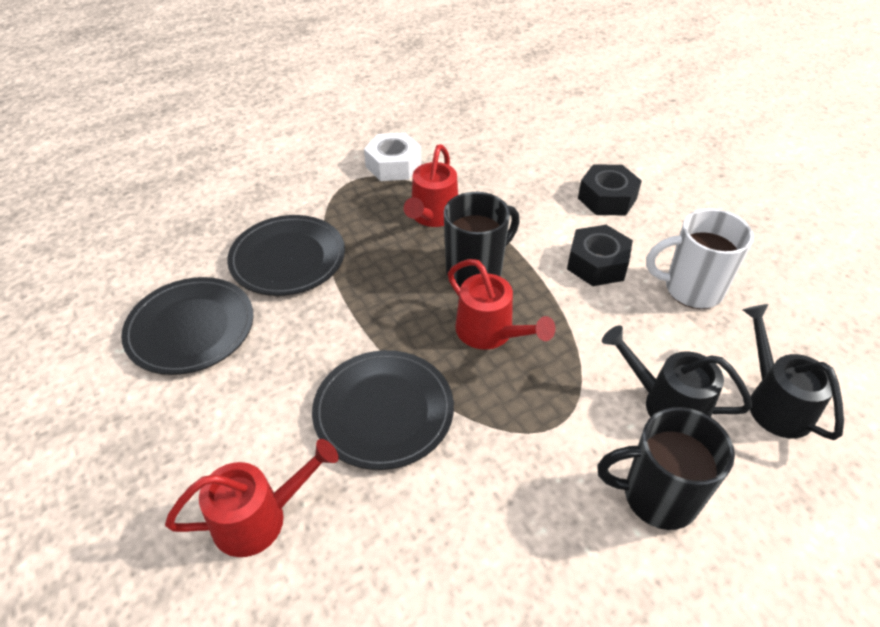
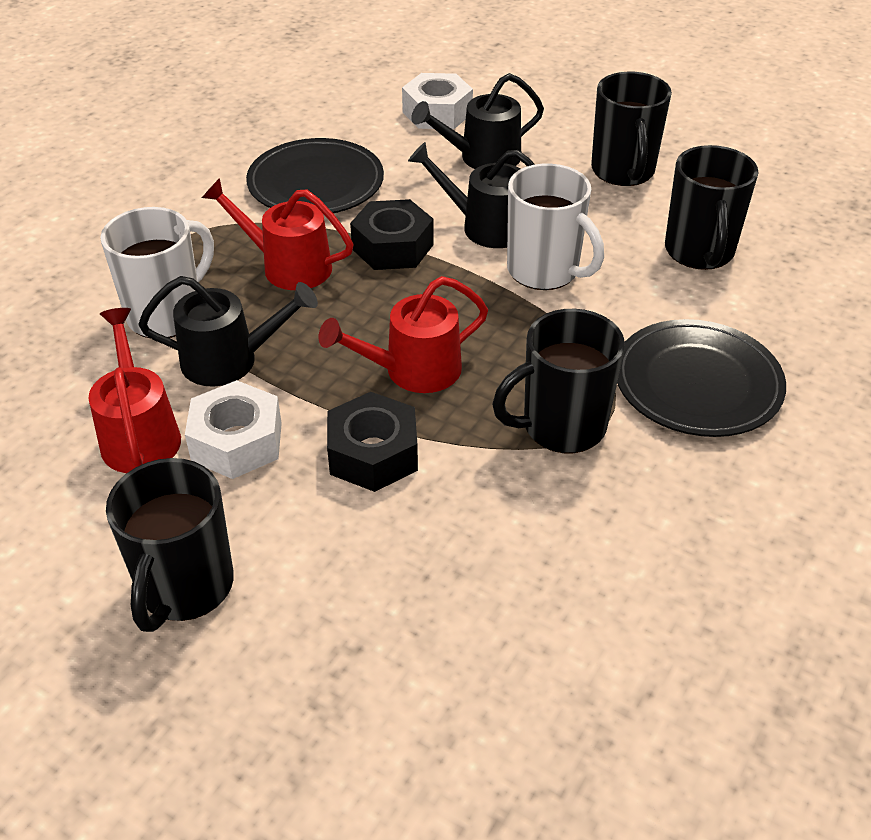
black mug: 2 -> 4
black plate: 3 -> 2
black watering can: 2 -> 3
white mug: 1 -> 2
white nut: 1 -> 2

